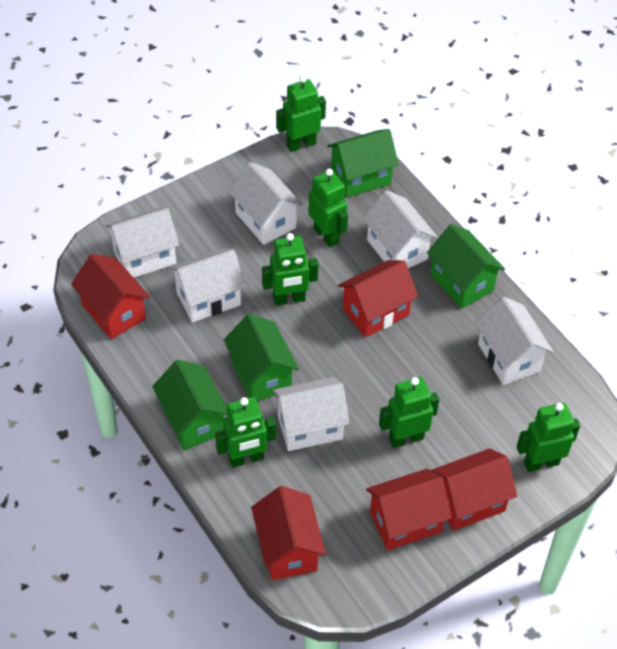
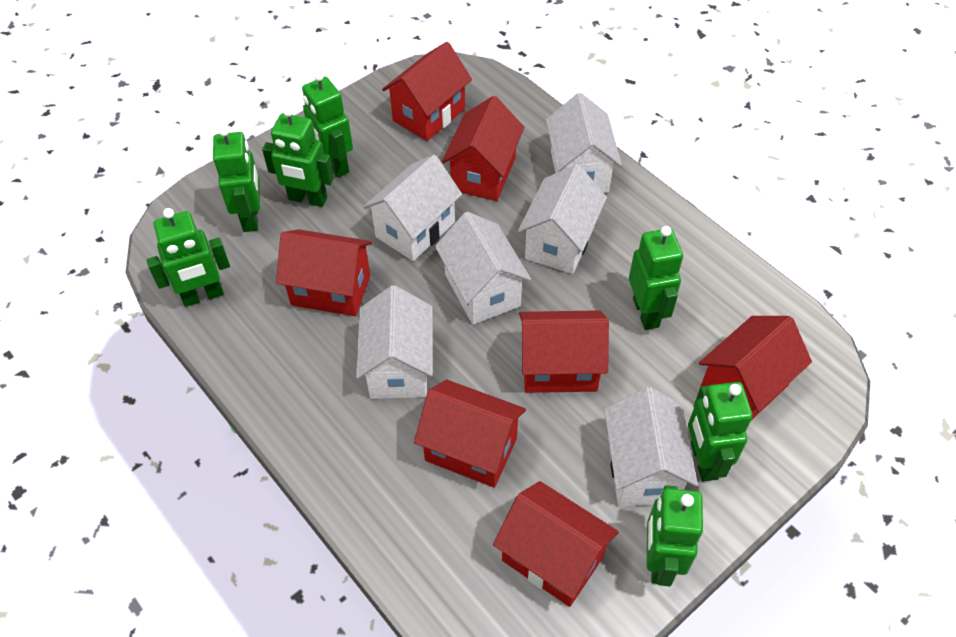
green house: 4 -> 0
green robot: 6 -> 7
red house: 5 -> 7

